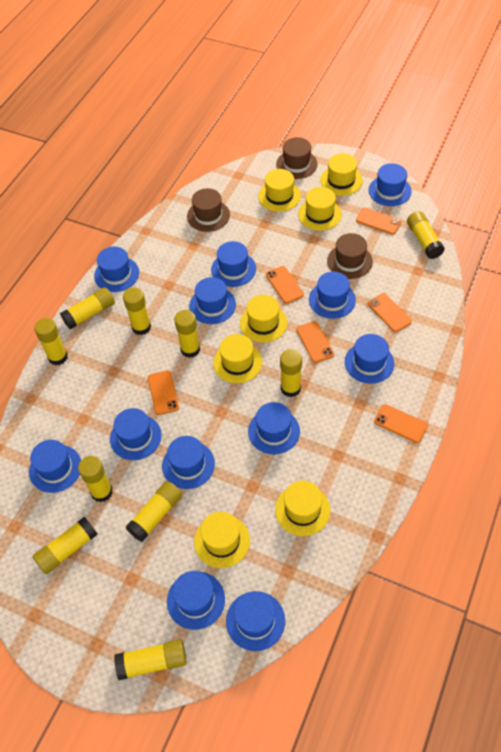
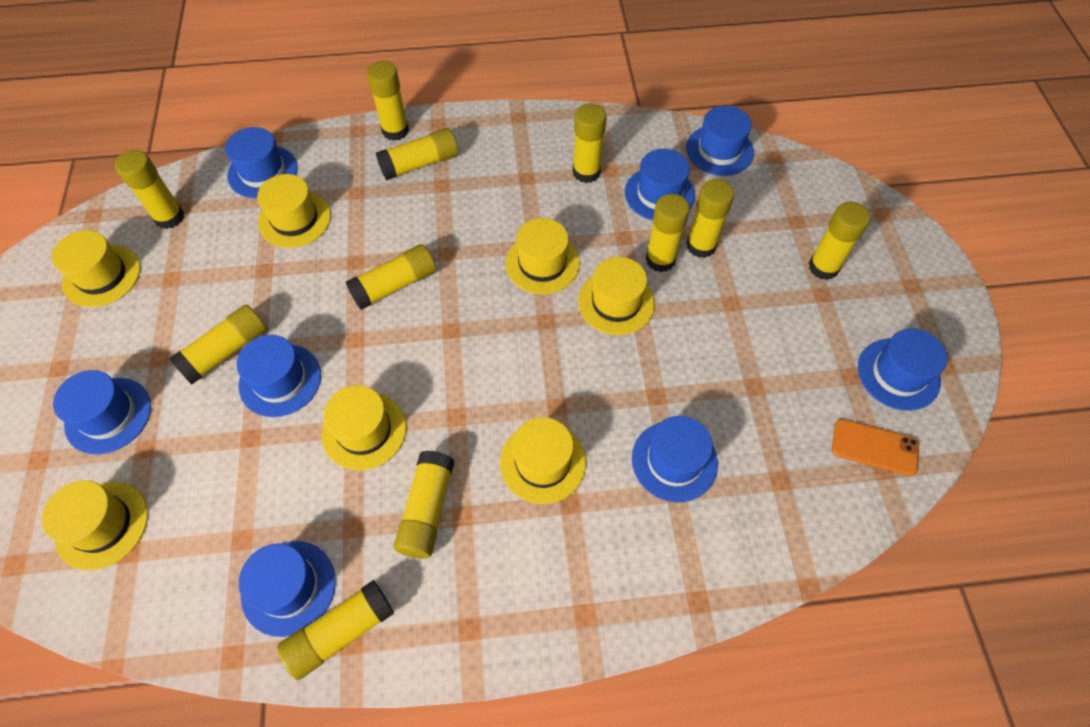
blue hat: 12 -> 8
brown hat: 3 -> 0
orange phone: 6 -> 1
yellow glue stick: 10 -> 11

